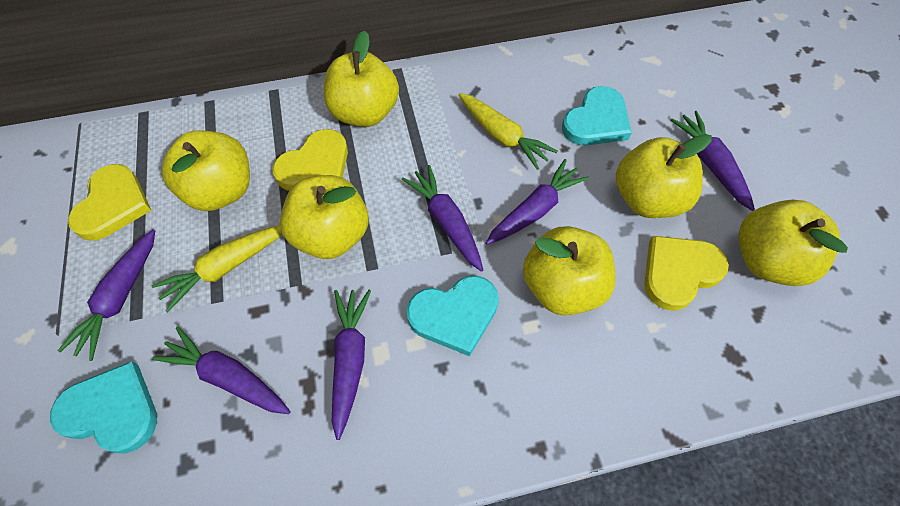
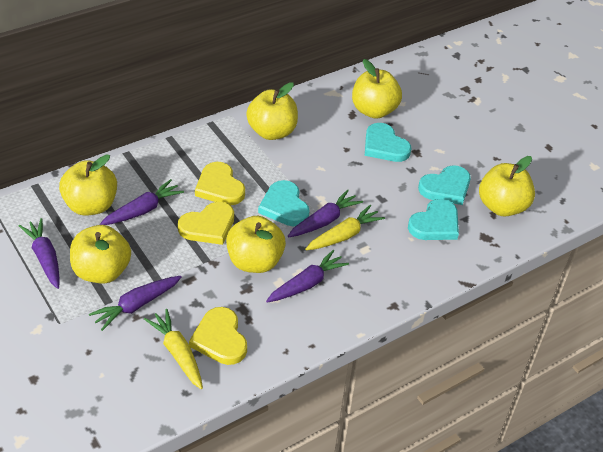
purple carrot: 6 -> 5
turquoise heart: 3 -> 4

